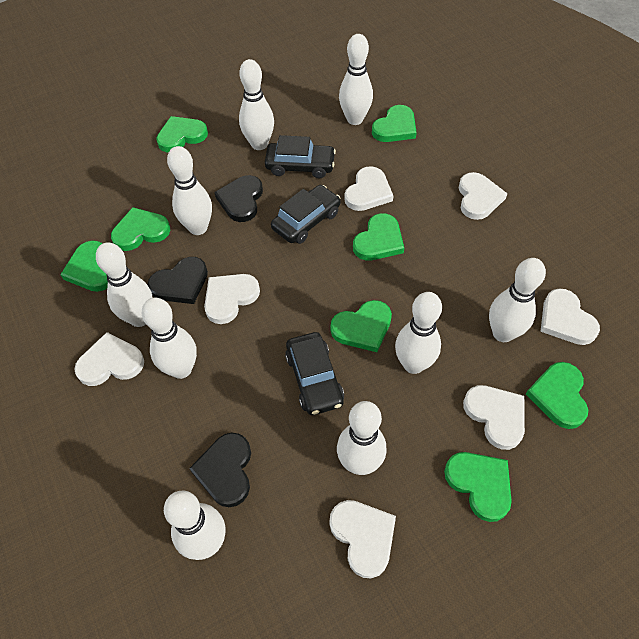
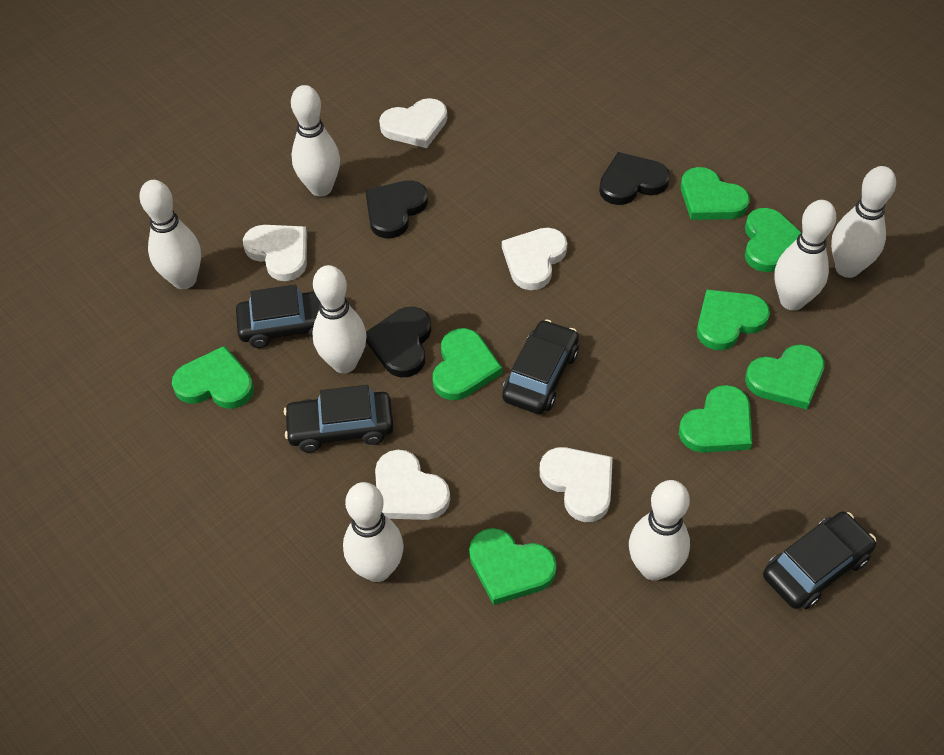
black car: 3 -> 4
white bowling pin: 9 -> 7
white heart: 7 -> 5

